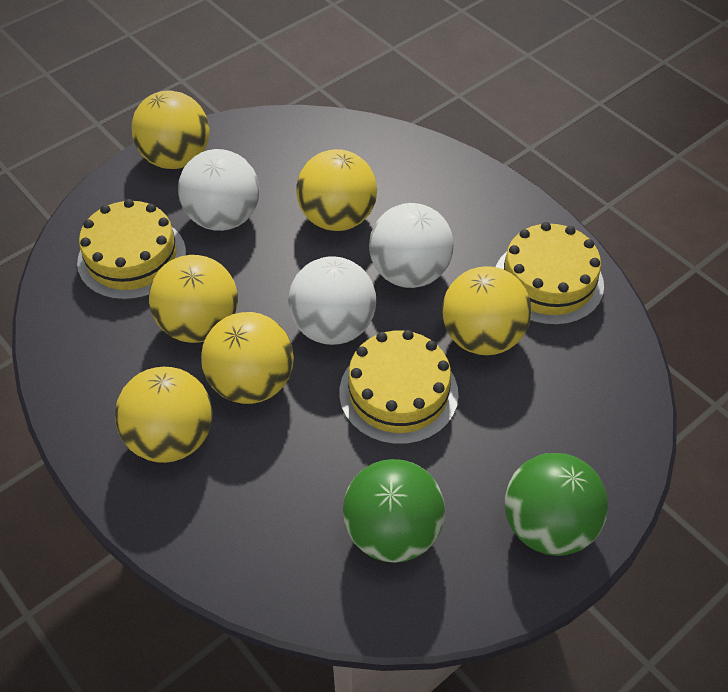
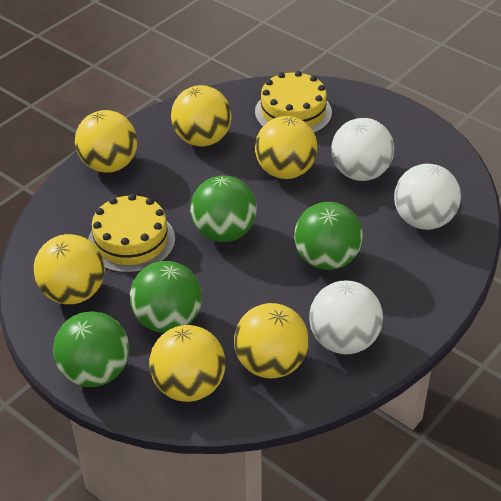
green ball: 2 -> 4
yellow cake: 3 -> 2

